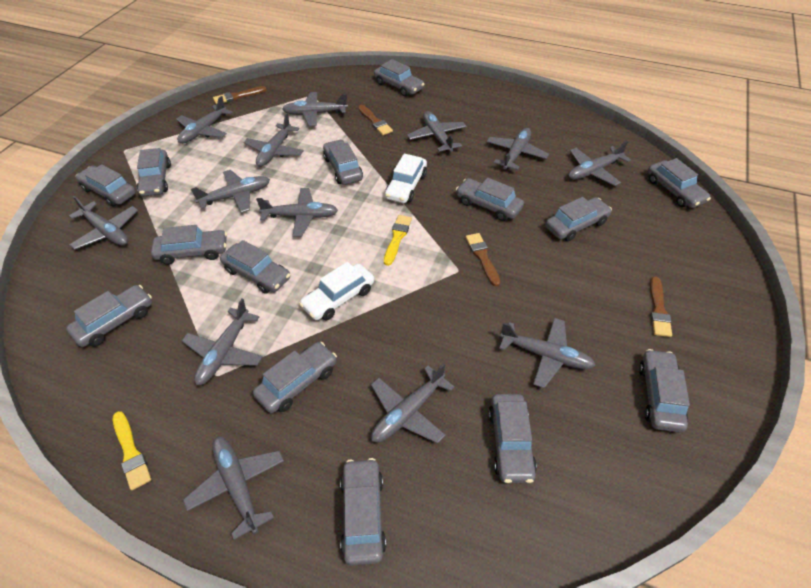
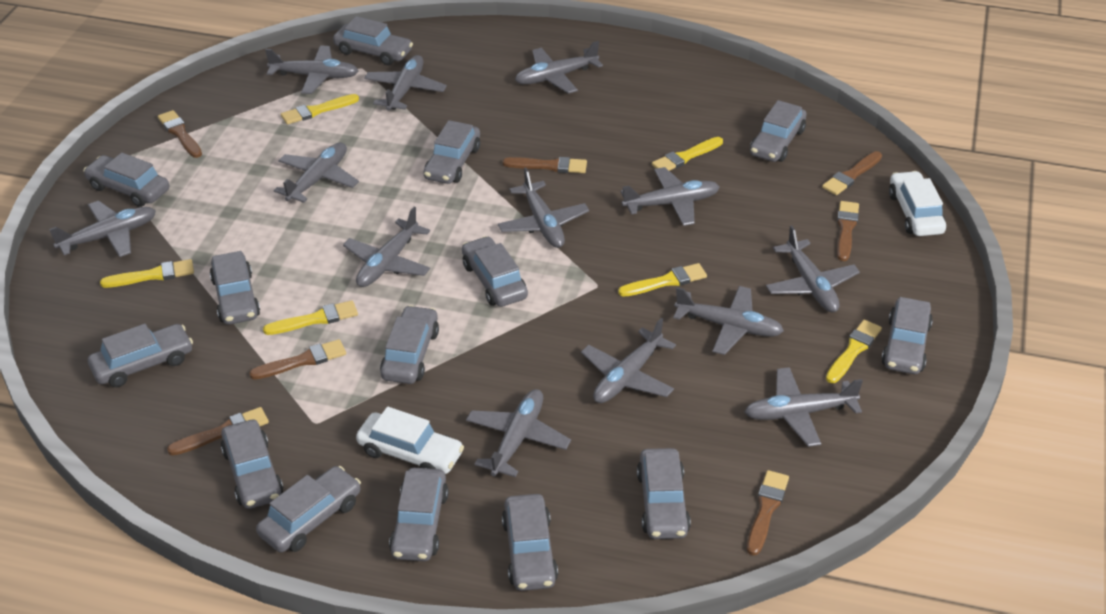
brown brush: 4 -> 7
yellow brush: 2 -> 6

